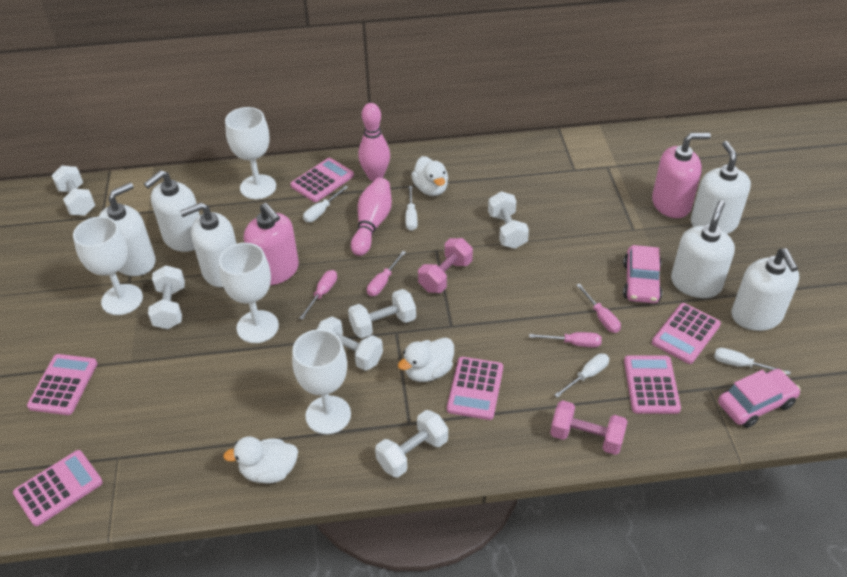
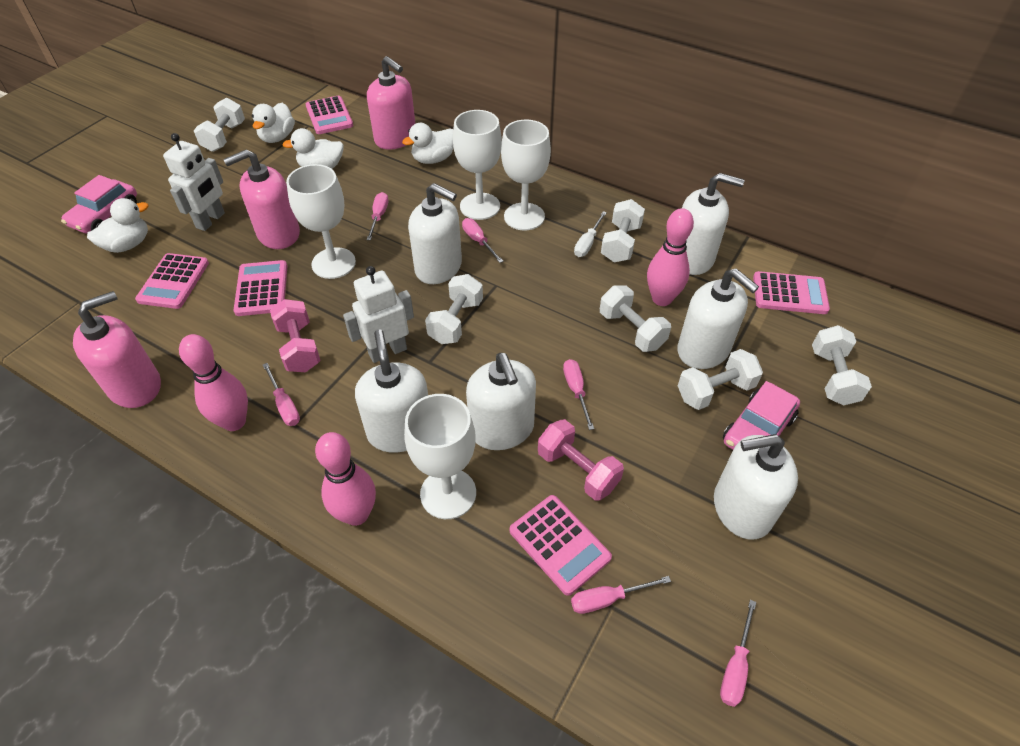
pink bowling pin: 2 -> 3
pink calculator: 6 -> 5
pink screwdriver: 4 -> 6
pink soap dispenser: 2 -> 3
white duck: 3 -> 4
white robot: 0 -> 2
white screwdriver: 4 -> 1

